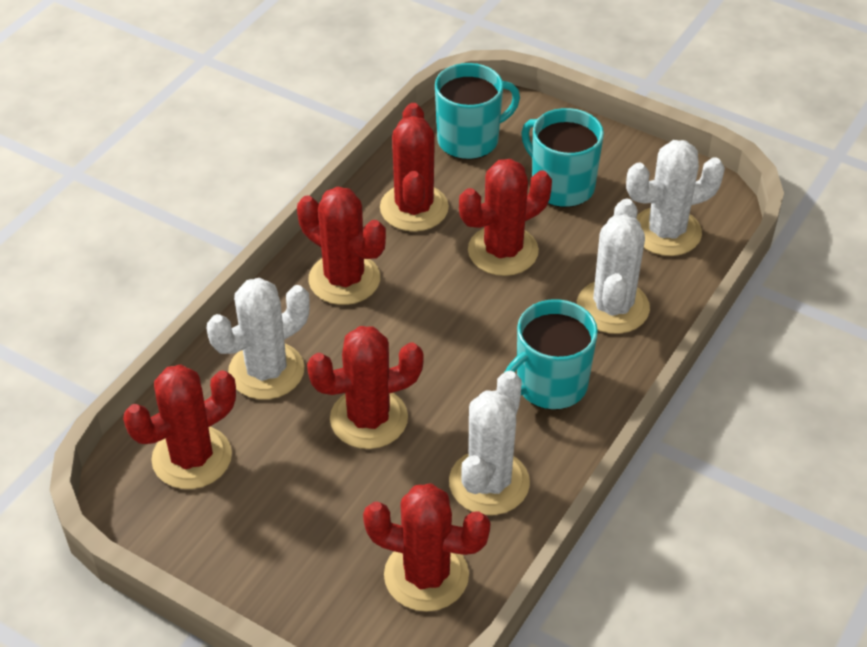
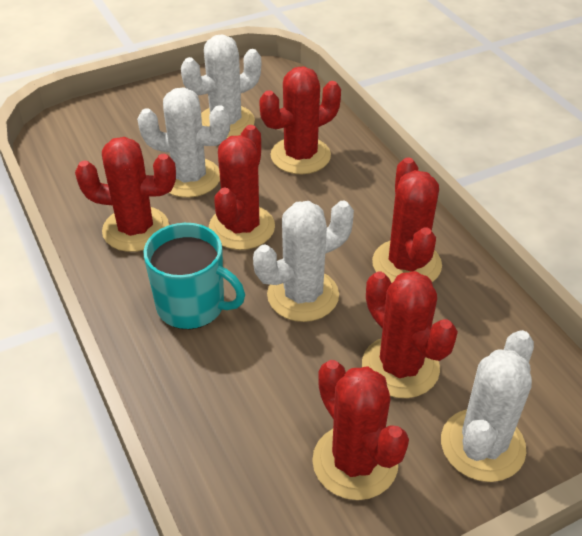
turquoise mug: 3 -> 1

